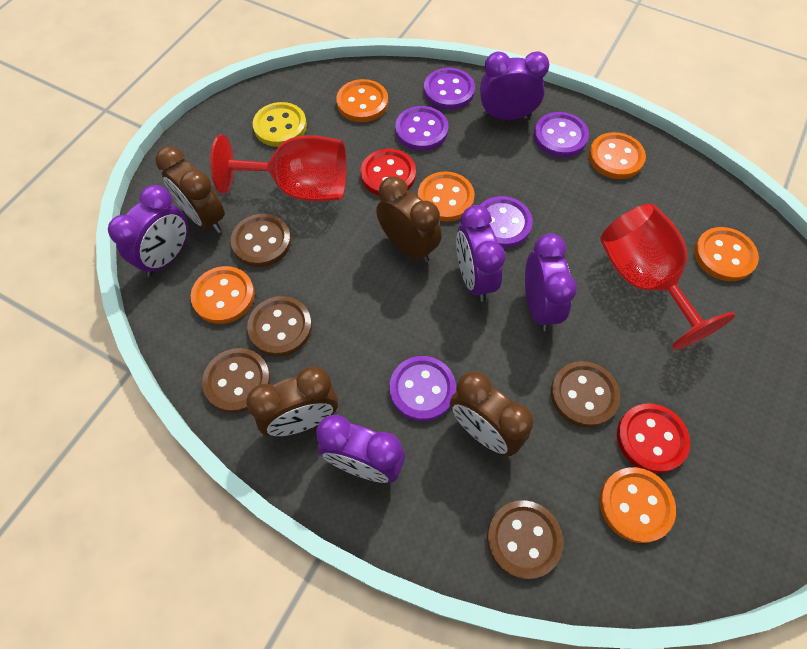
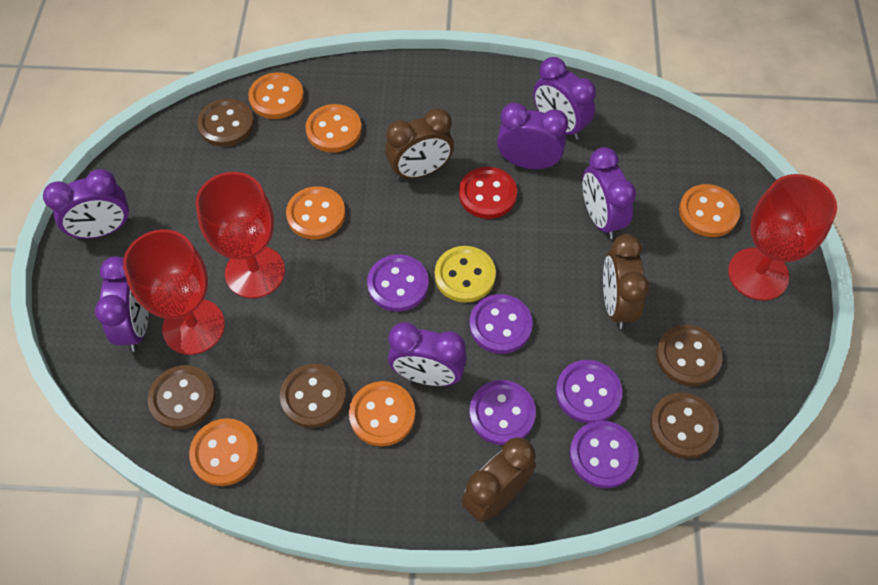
brown clock: 4 -> 3
purple clock: 5 -> 6
red button: 2 -> 1
red goblet: 2 -> 3

